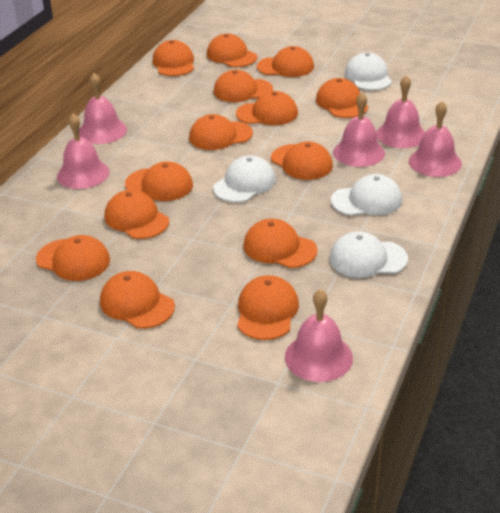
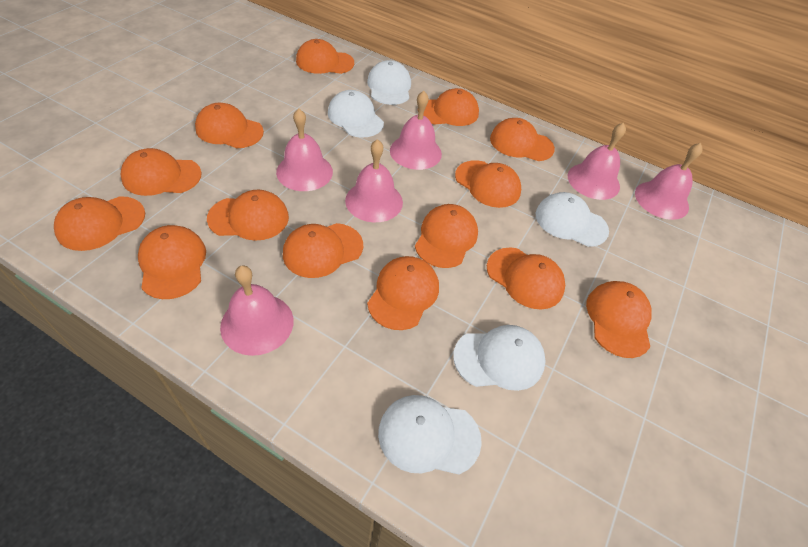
white cap: 4 -> 5

